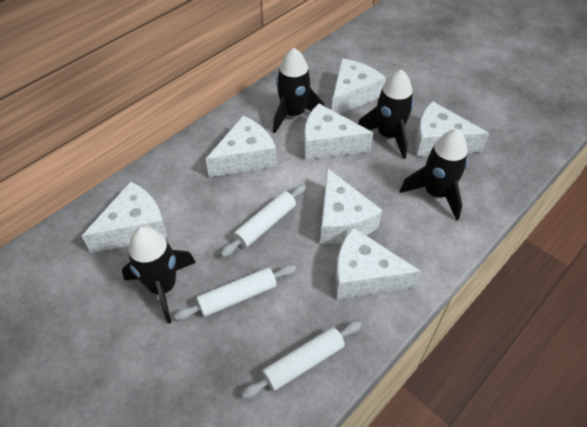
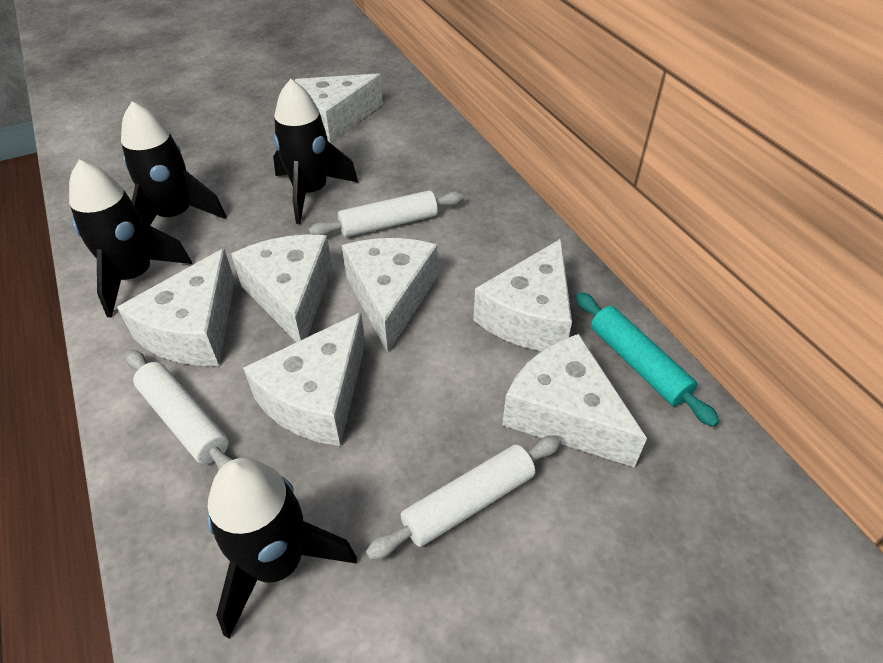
turquoise rolling pin: 0 -> 1

